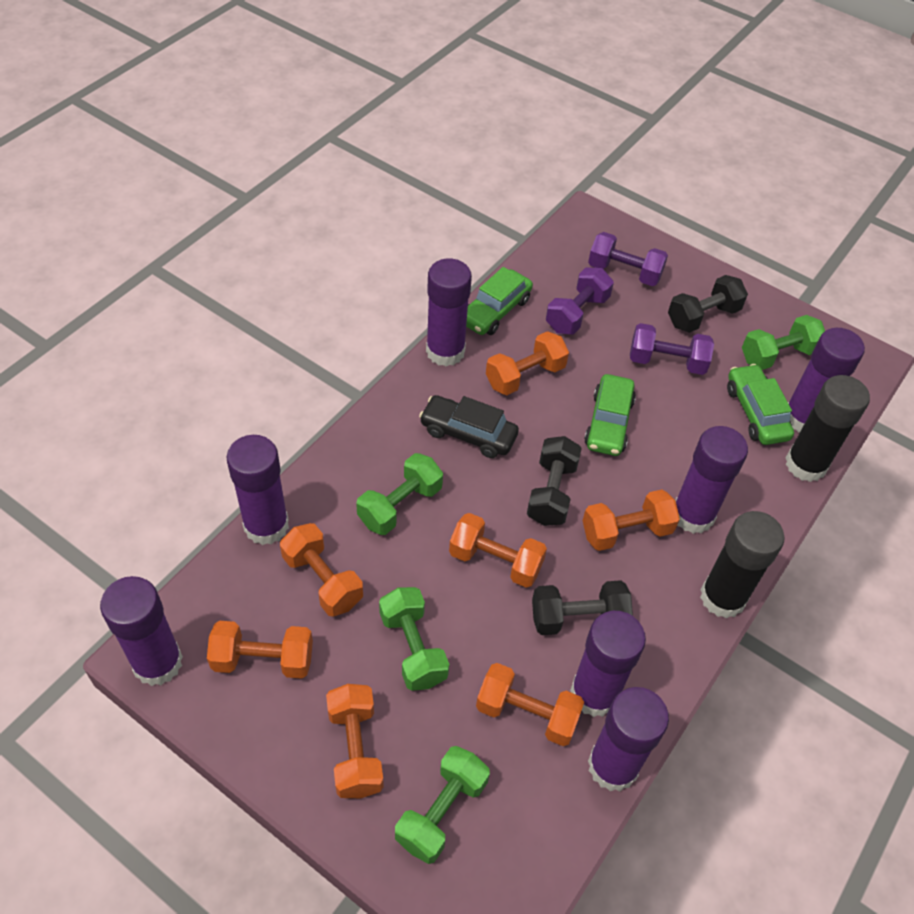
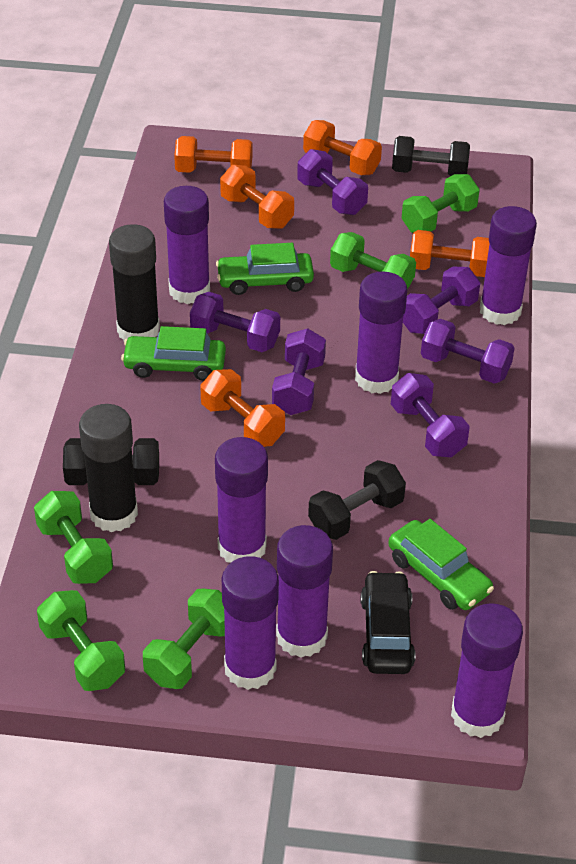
green dumbbell: 4 -> 5
orange dumbbell: 7 -> 5
purple dumbbell: 3 -> 6

